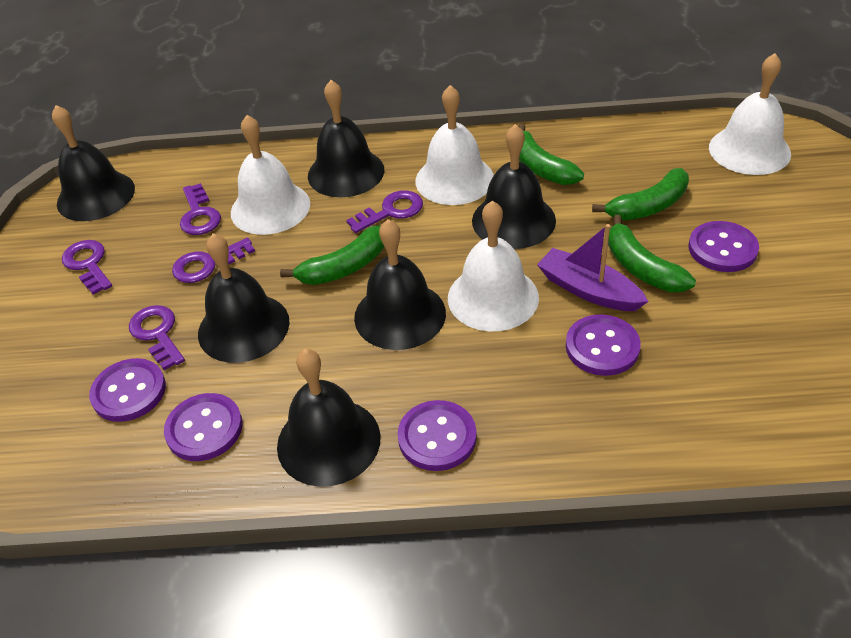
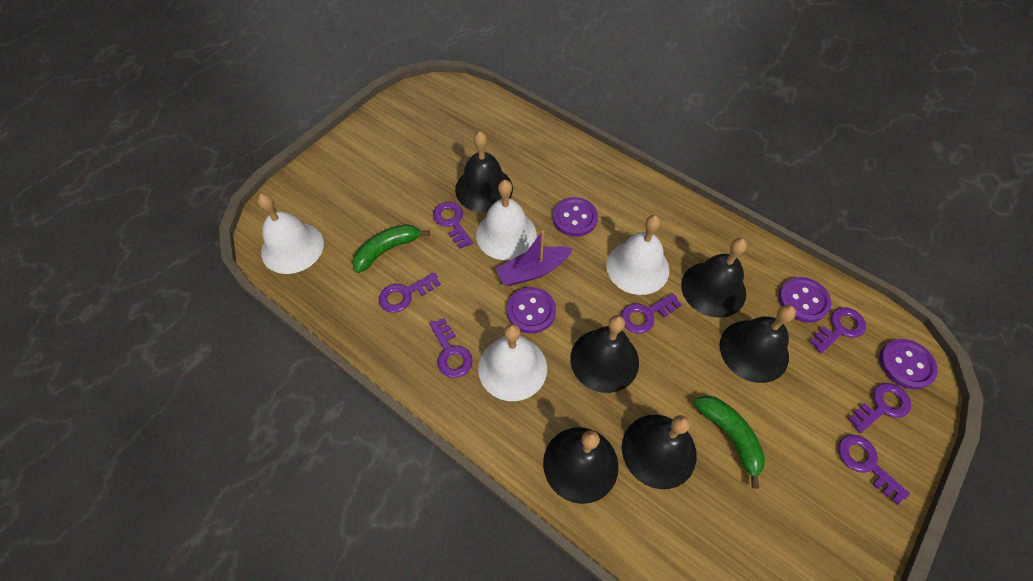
green banana: 4 -> 2
purple button: 5 -> 4
purple key: 5 -> 7

